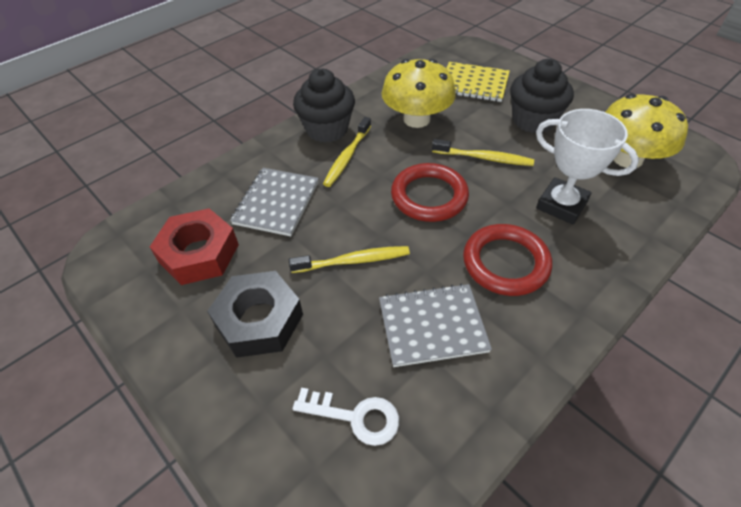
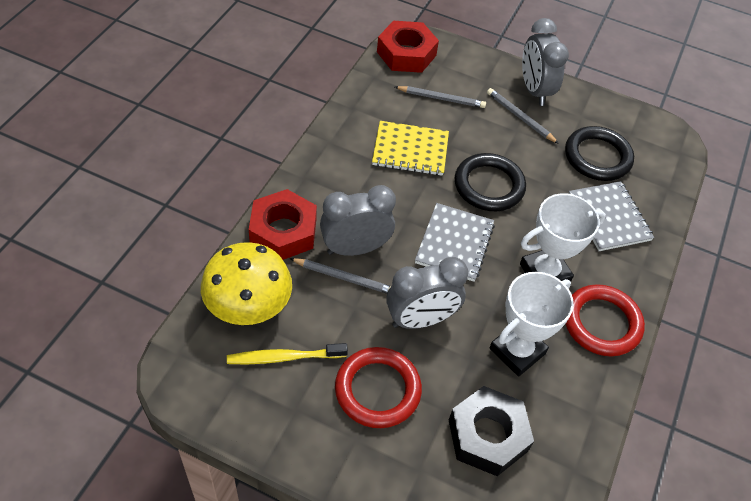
black cupcake: 2 -> 0
black ring: 0 -> 2
grey clock: 0 -> 3
grey pencil: 0 -> 3
red nut: 1 -> 2
white key: 1 -> 0
white trophy: 1 -> 2
yellow mushroom: 2 -> 1
yellow toothbrush: 3 -> 1

